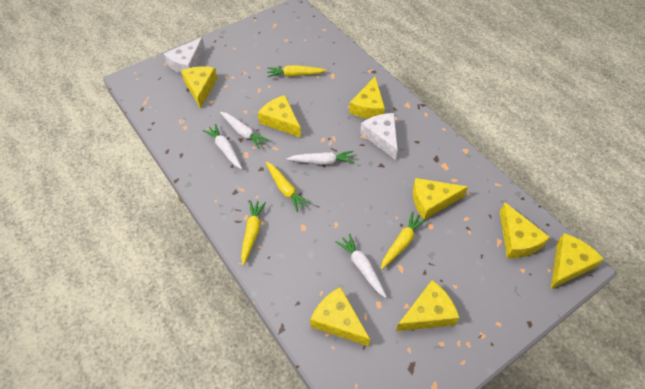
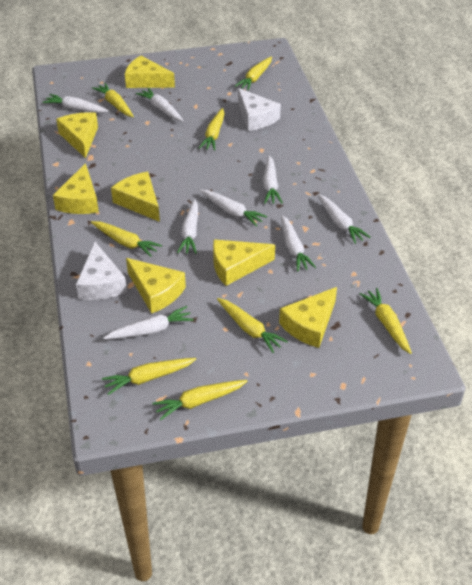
white carrot: 4 -> 8
yellow carrot: 4 -> 8
yellow cheese: 8 -> 7

